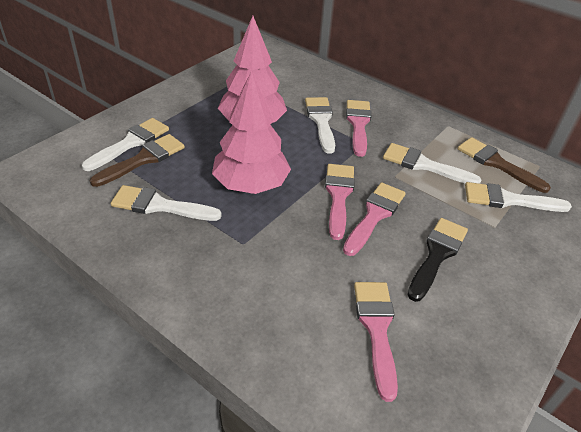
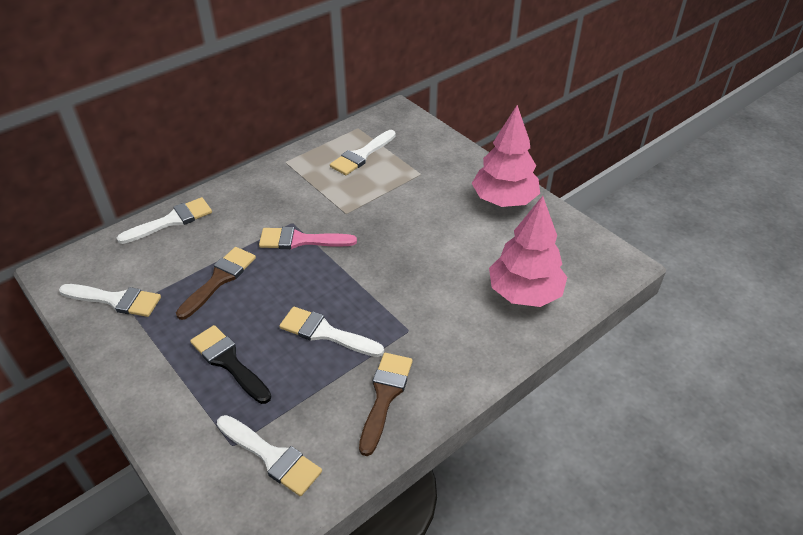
pink brush: 4 -> 1

